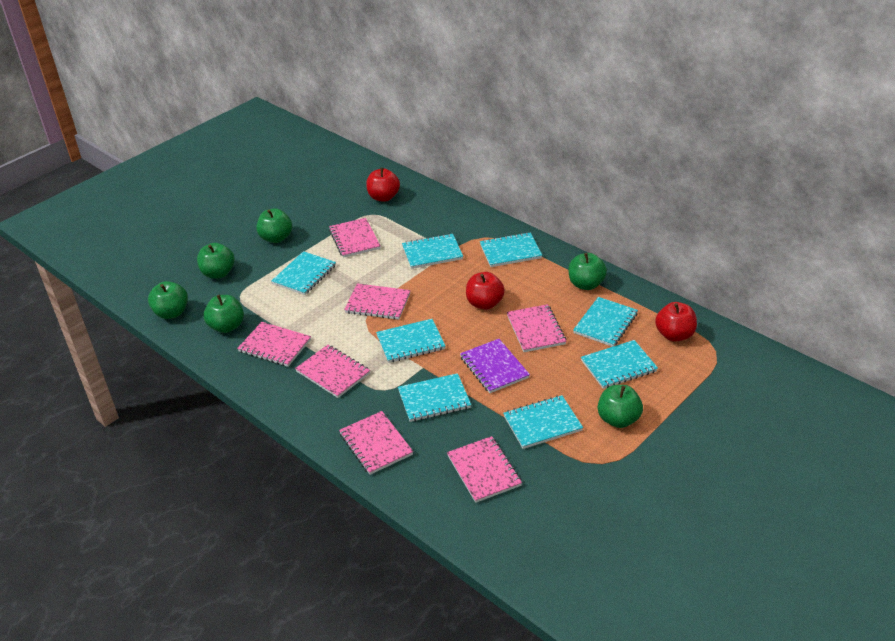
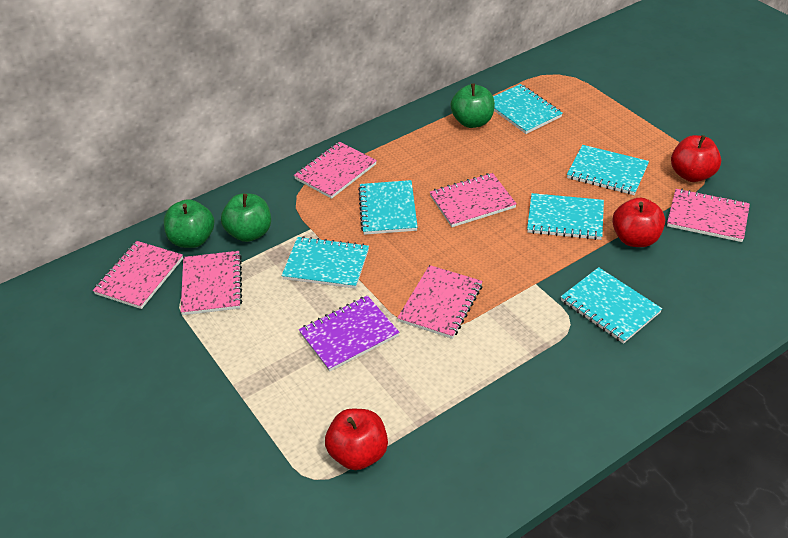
green apple: 6 -> 3
pink notebook: 7 -> 6
turquoise notebook: 8 -> 6

